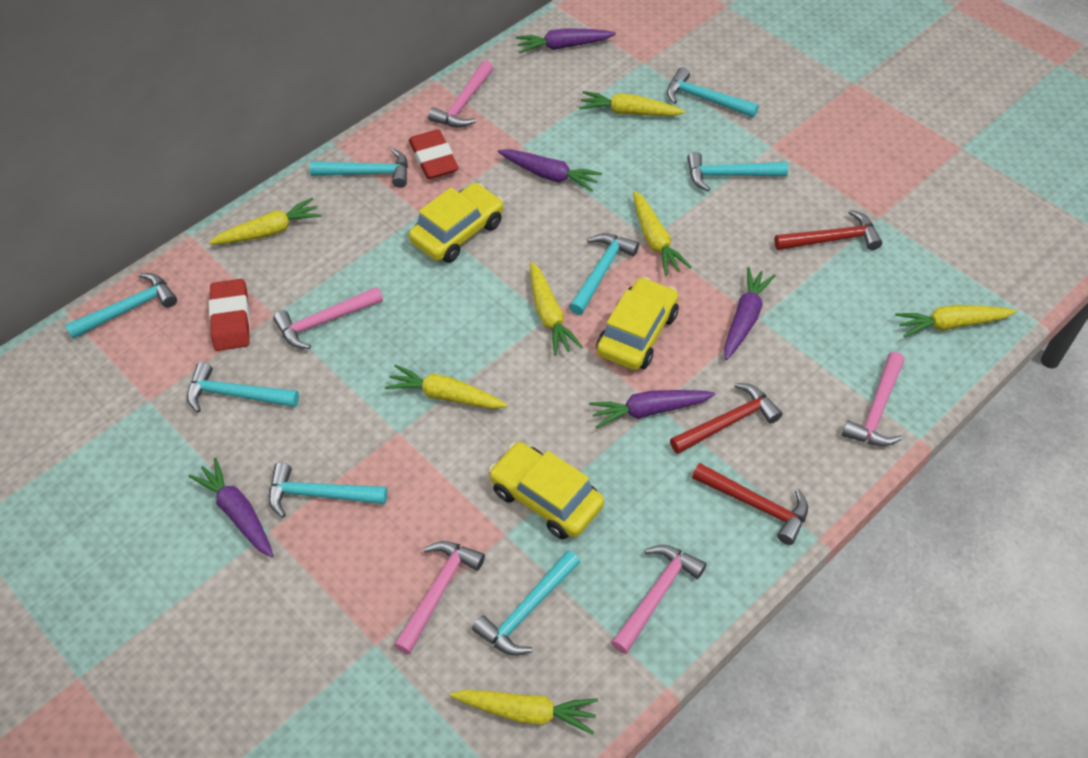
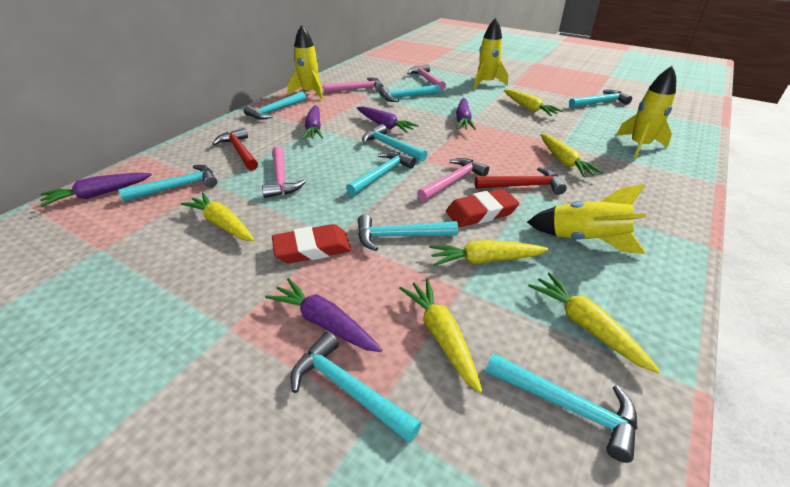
pink hammer: 5 -> 4
red hammer: 3 -> 2
turquoise hammer: 8 -> 9
yellow car: 3 -> 0
yellow carrot: 7 -> 6
yellow rocket: 0 -> 4

